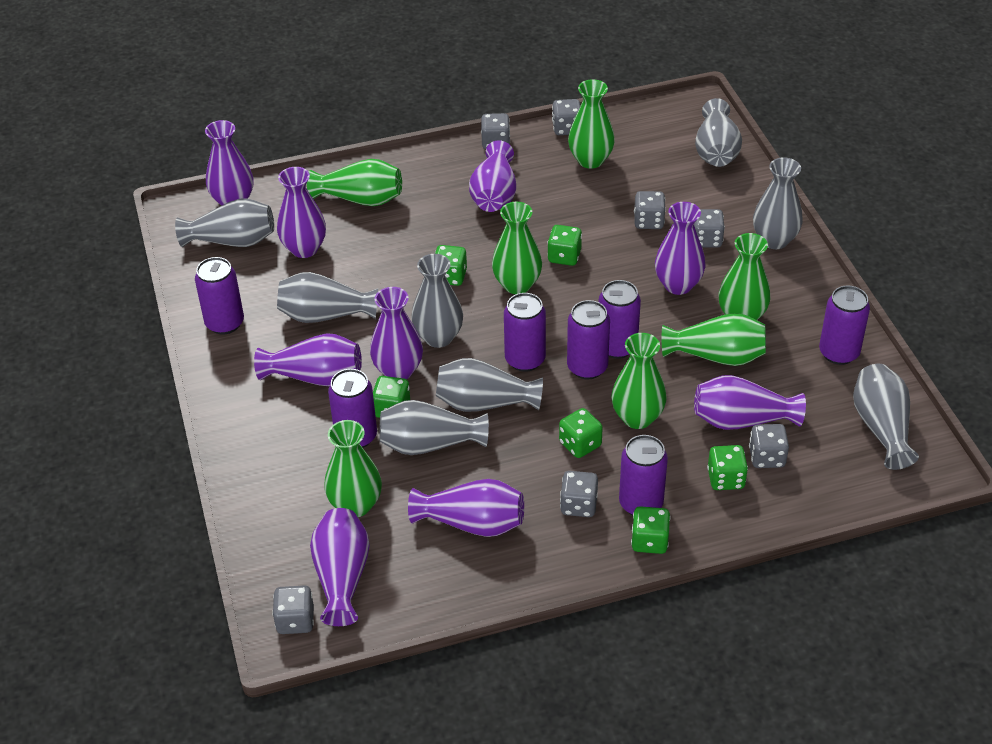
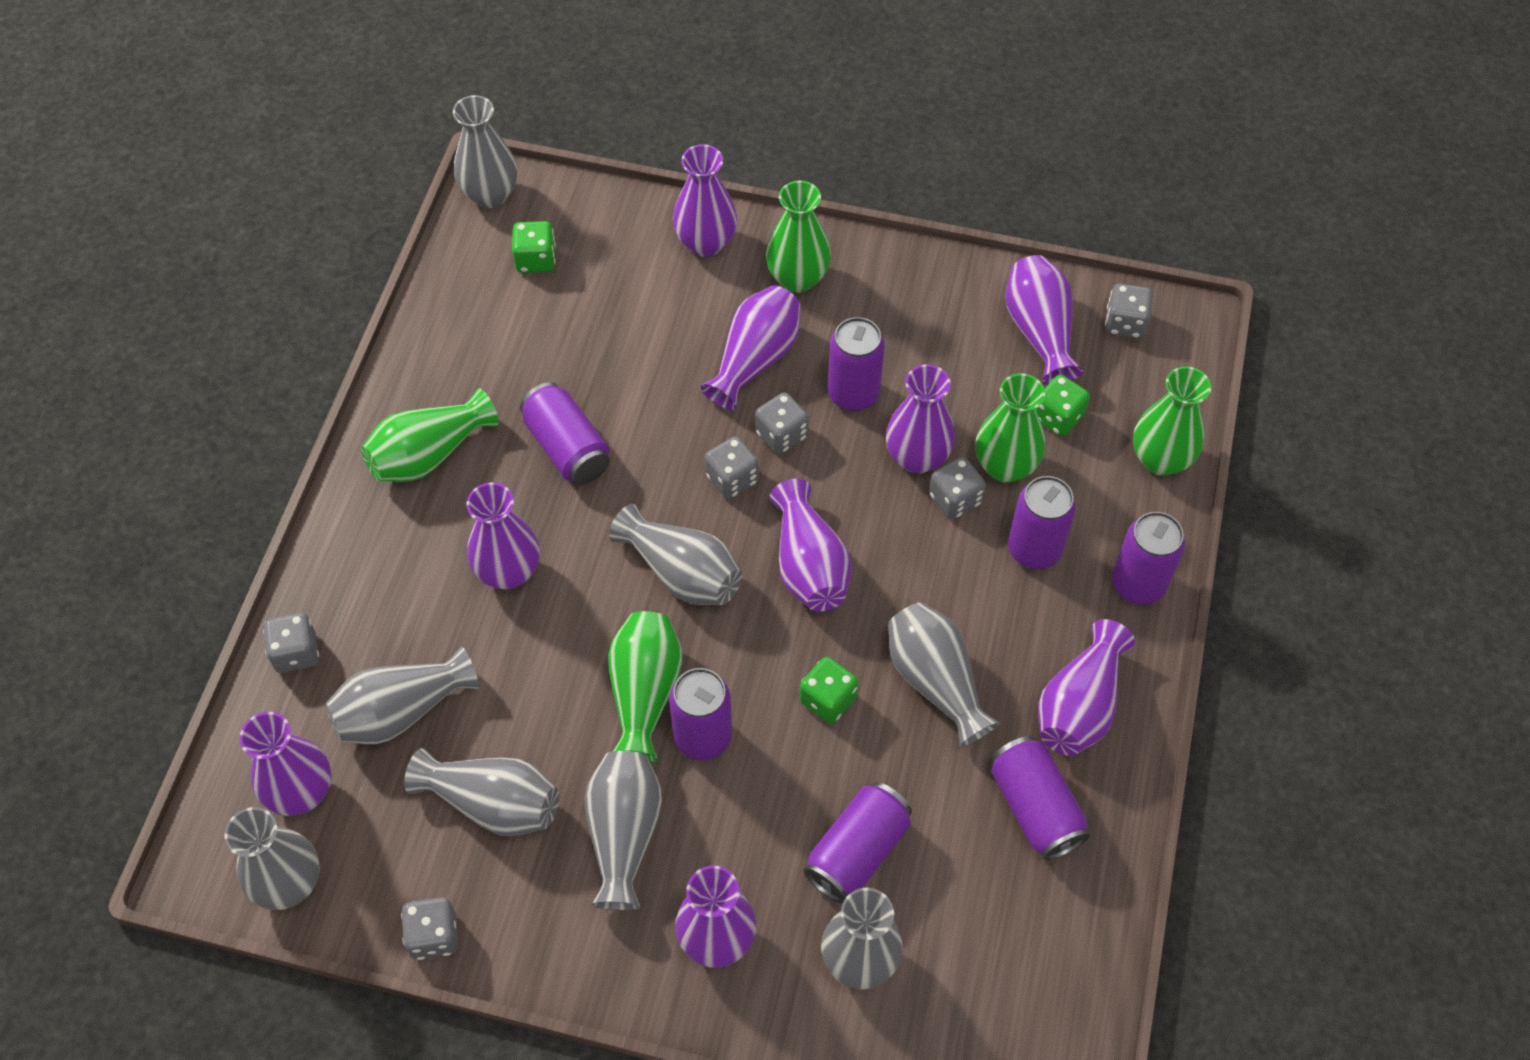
green dice: 6 -> 3
green vase: 7 -> 5
grey dice: 7 -> 6

